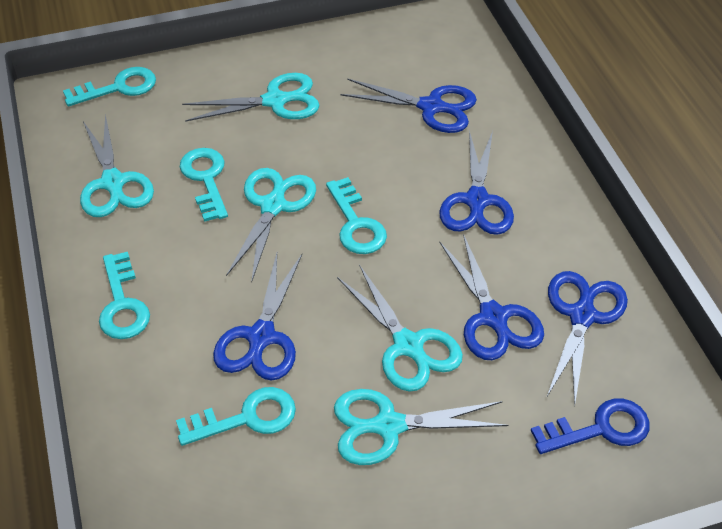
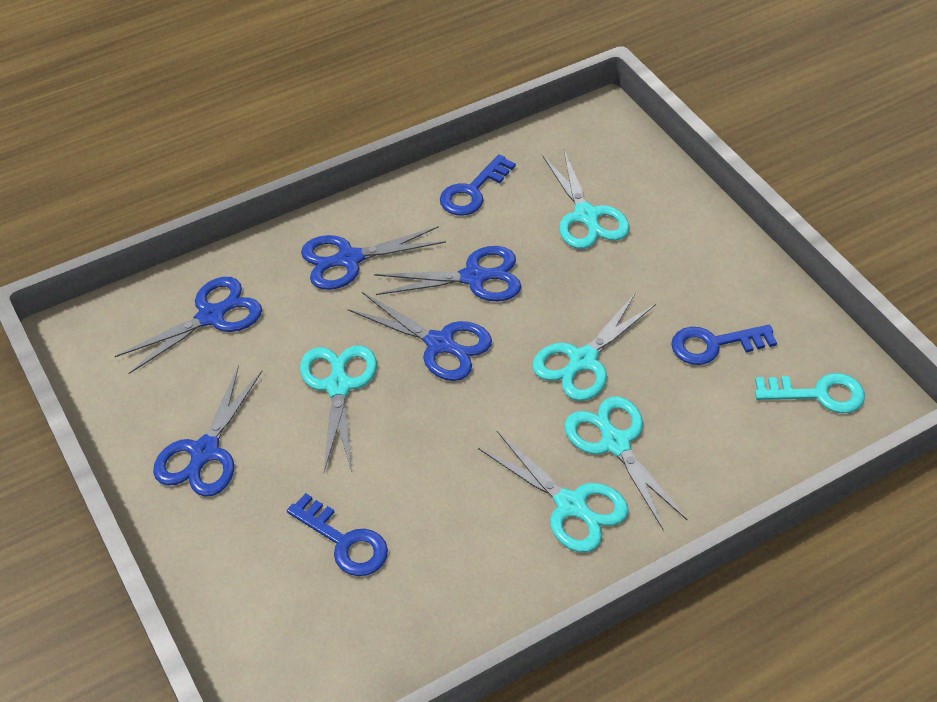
blue key: 1 -> 3
turquoise key: 5 -> 1

